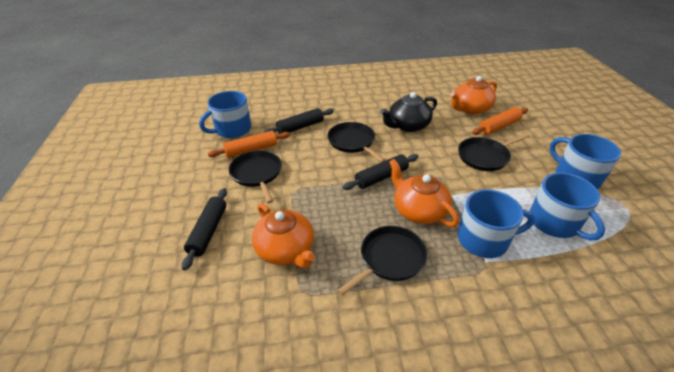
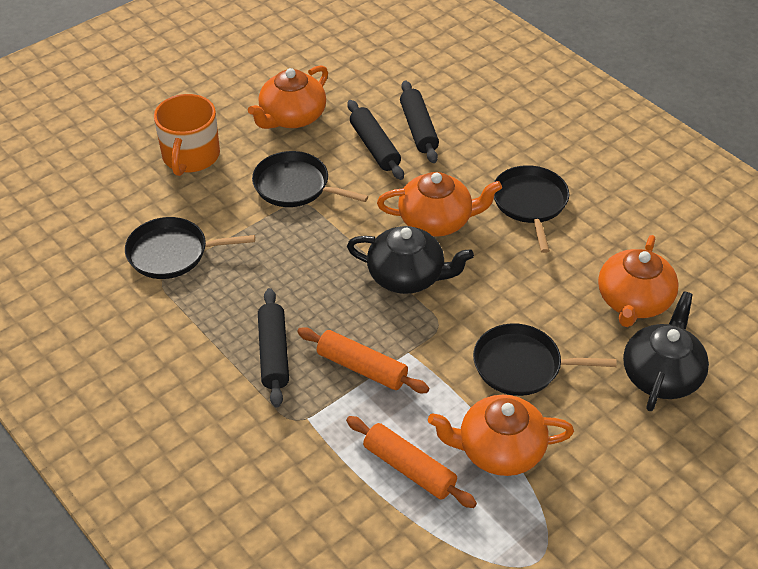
black teapot: 1 -> 2
blue mug: 4 -> 0
orange mug: 0 -> 1
orange teapot: 3 -> 4

